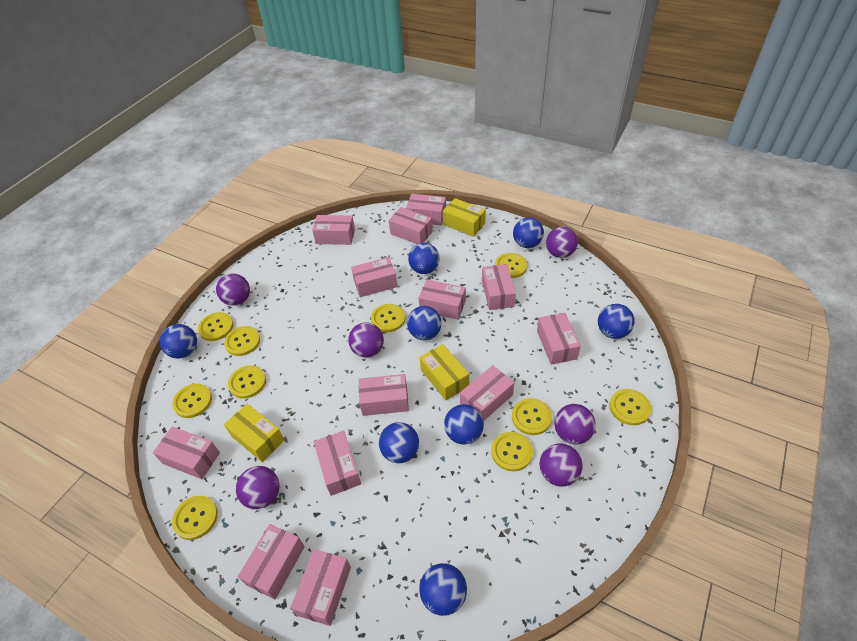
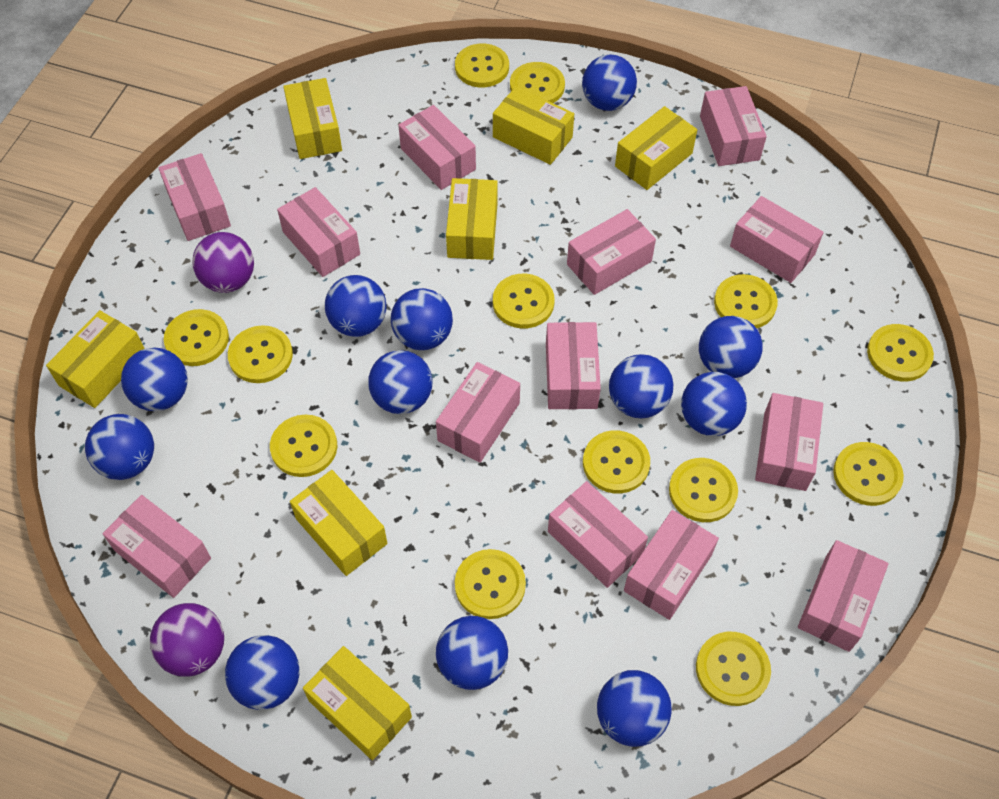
blue ball: 8 -> 12
purple ball: 6 -> 2
yellow box: 3 -> 7
yellow button: 10 -> 13

